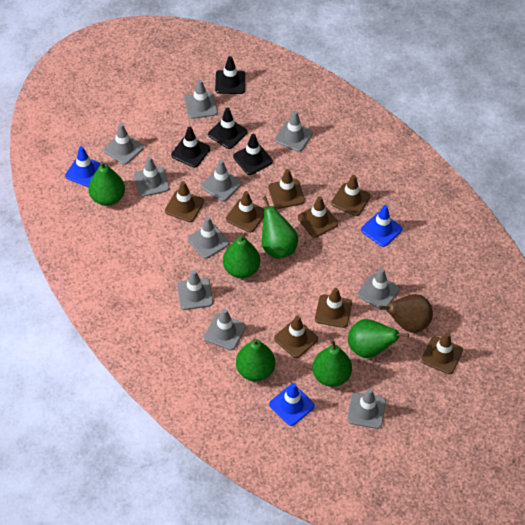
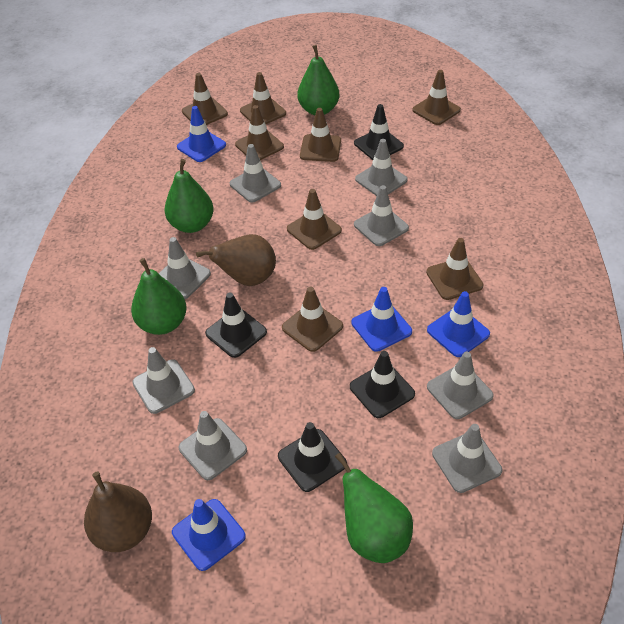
blue traffic cone: 3 -> 4
brown pear: 1 -> 2
green pear: 6 -> 4
grey traffic cone: 10 -> 8

